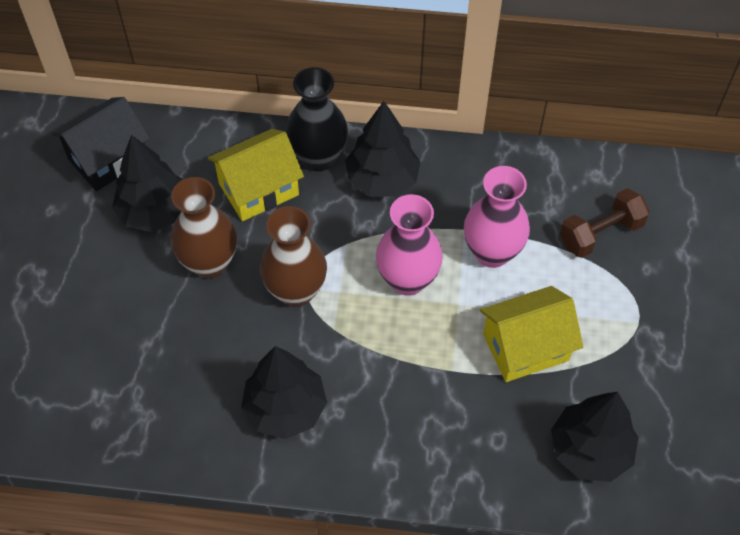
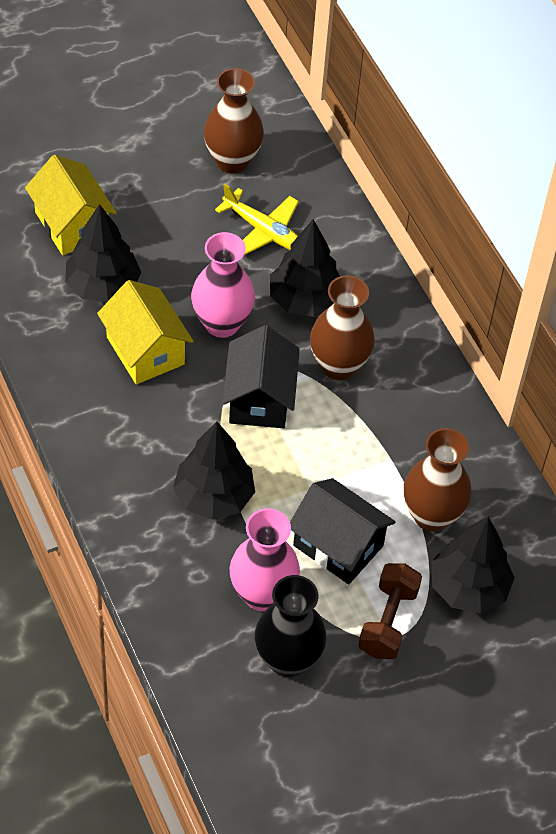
black house: 1 -> 2
brown vase: 2 -> 3
yellow plane: 0 -> 1

